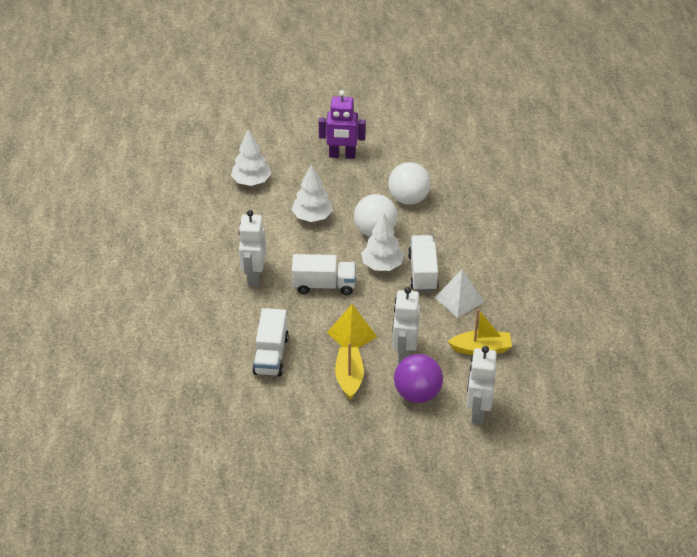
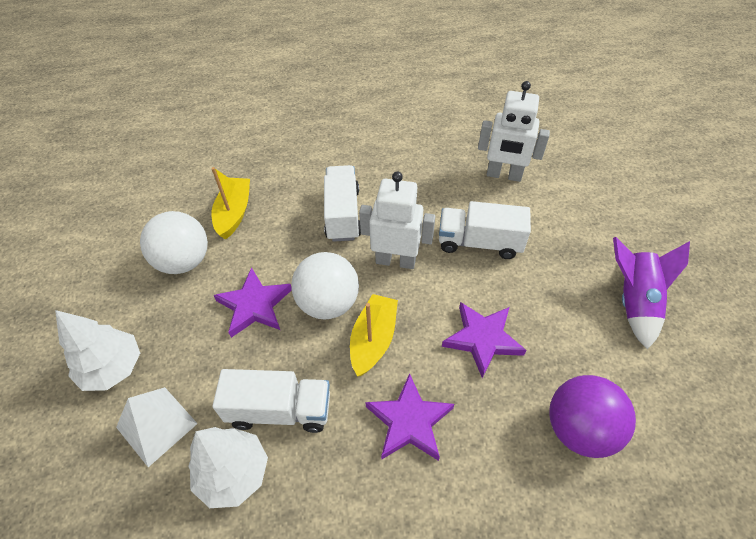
purple robot: 1 -> 0
purple rocket: 0 -> 1
purple star: 0 -> 3
white robot: 3 -> 2
white tree: 3 -> 2
yellow pyramid: 1 -> 0

